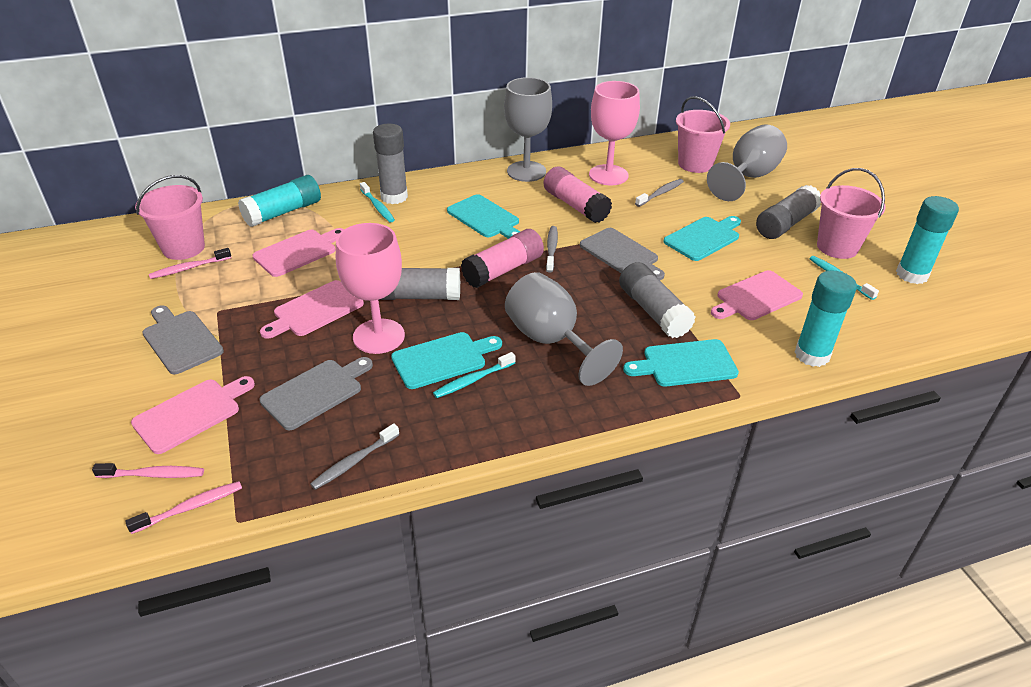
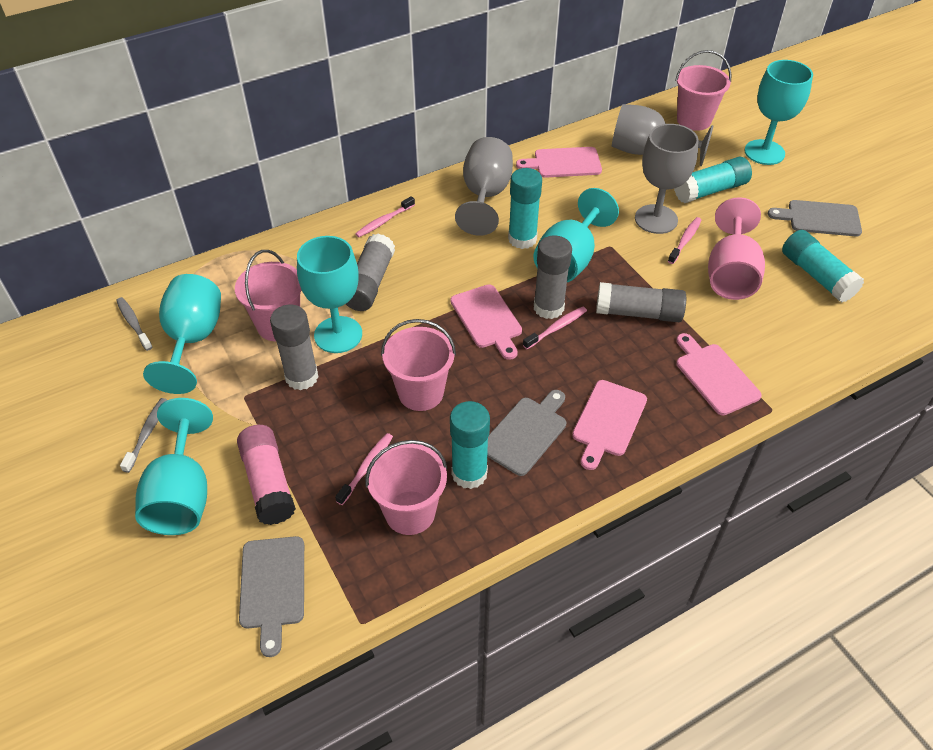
grey toothbrush: 3 -> 2
pink bucket: 3 -> 4
pink glue stick: 2 -> 1
pink goblet: 2 -> 1
pink toothbrush: 3 -> 4
turquoise cutting board: 4 -> 0
turquoise glue stick: 3 -> 4
turquoise goblet: 0 -> 5
turquoise toothbrush: 3 -> 0

